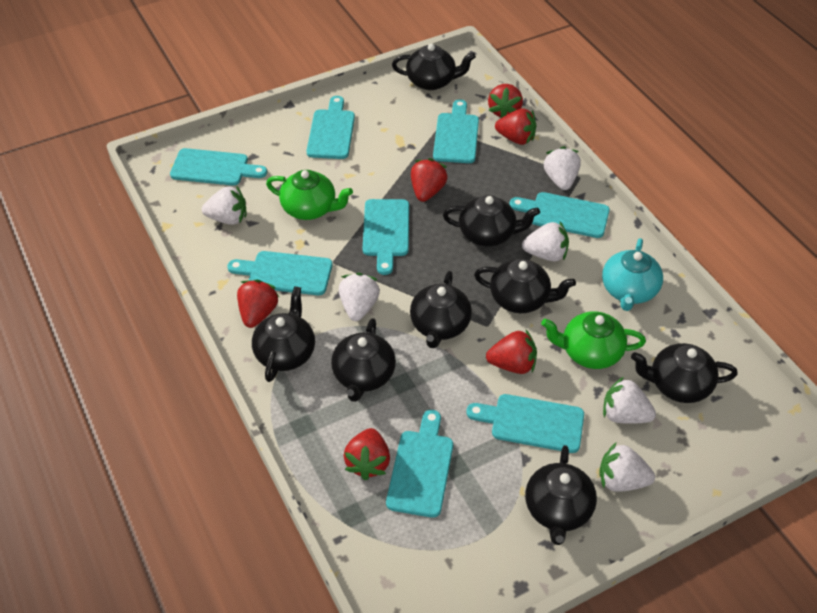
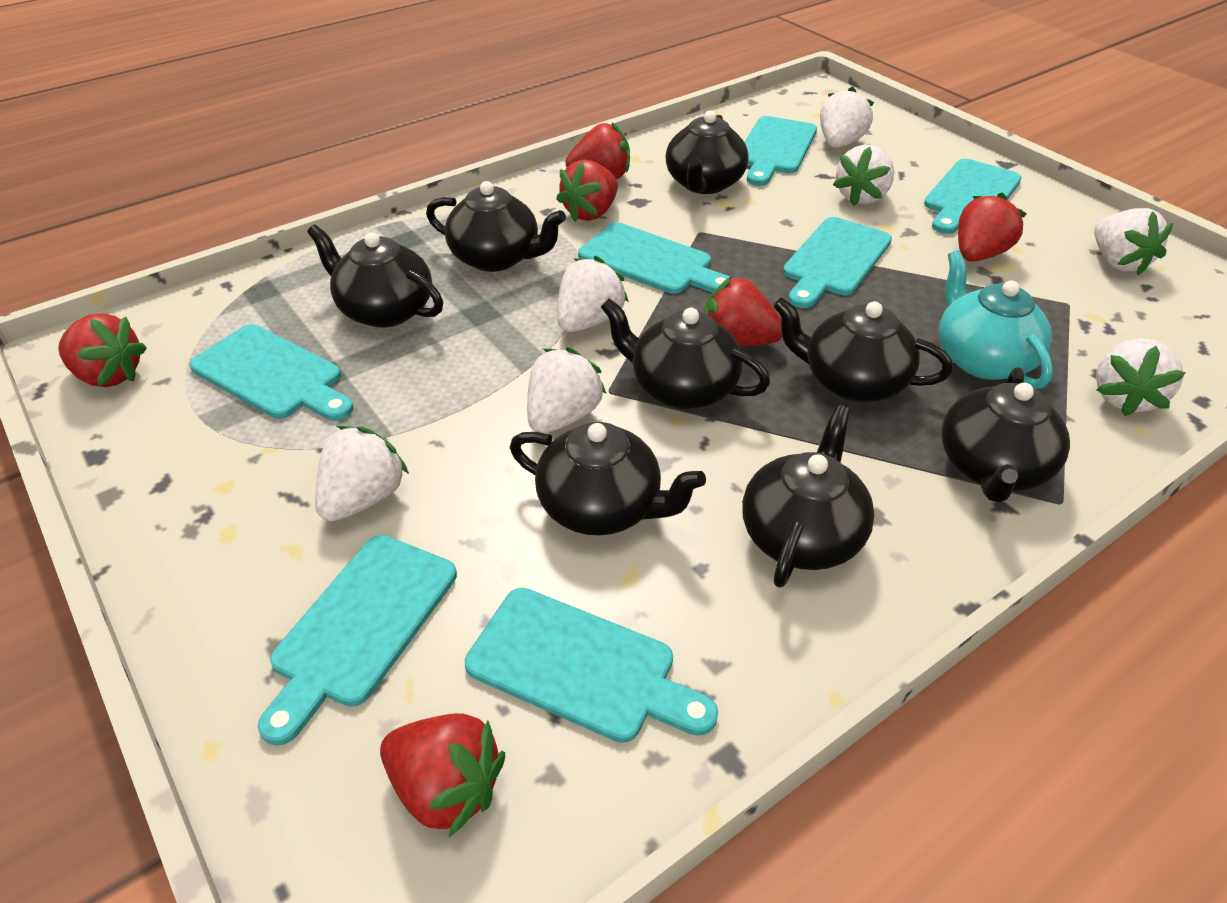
green teapot: 2 -> 0
turquoise cutting board: 8 -> 7
white strawberry: 6 -> 7

